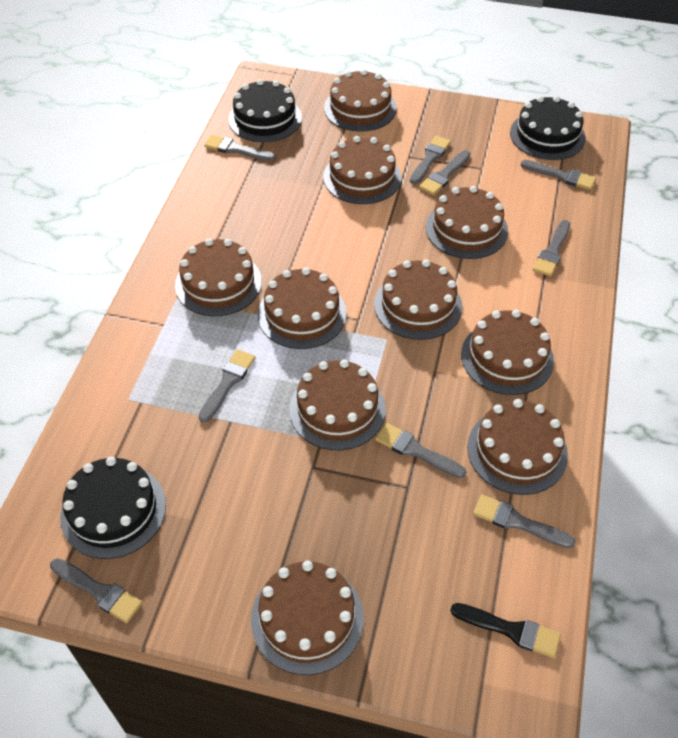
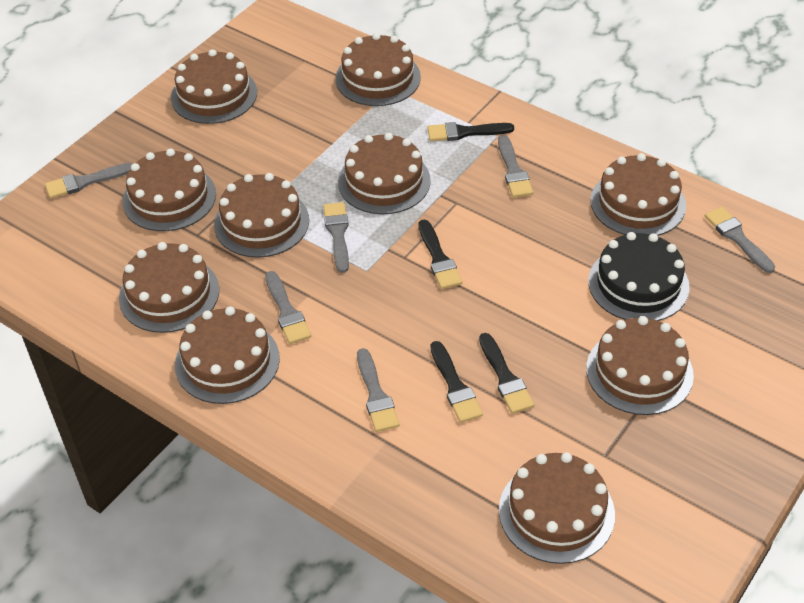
black brush: 1 -> 4
black cake: 3 -> 1
grey brush: 9 -> 6

